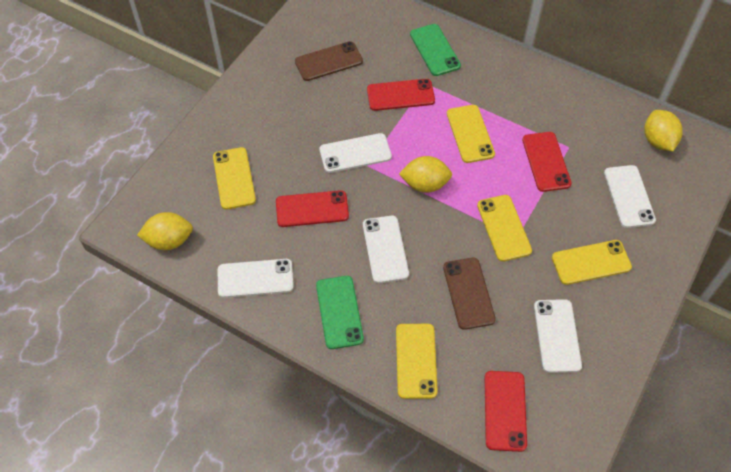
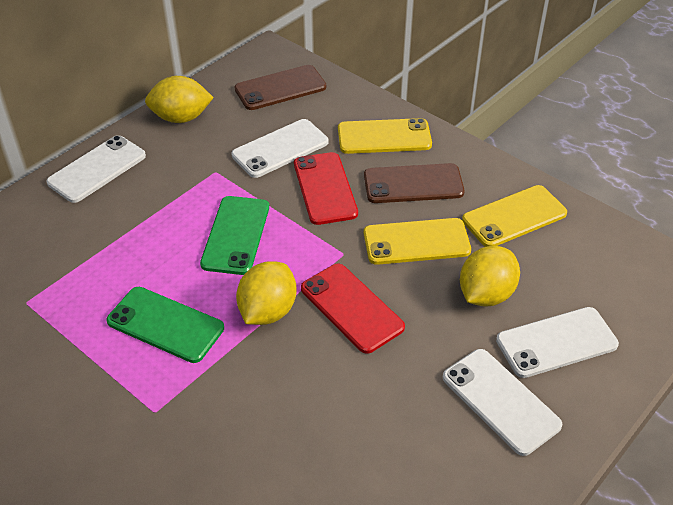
red phone: 4 -> 2
white phone: 5 -> 4
yellow phone: 5 -> 3

